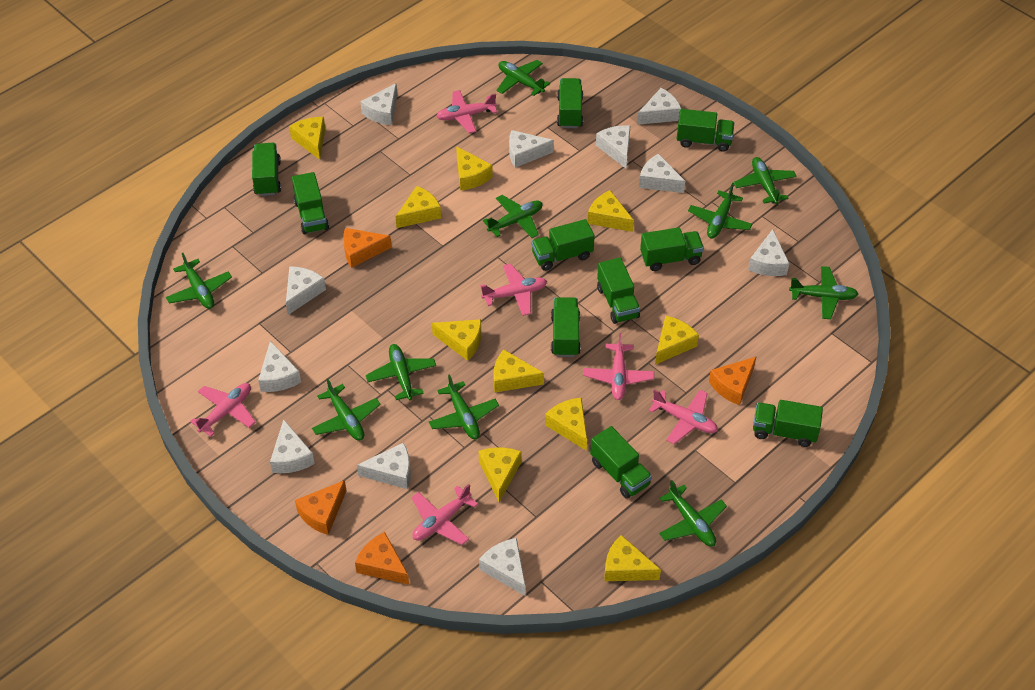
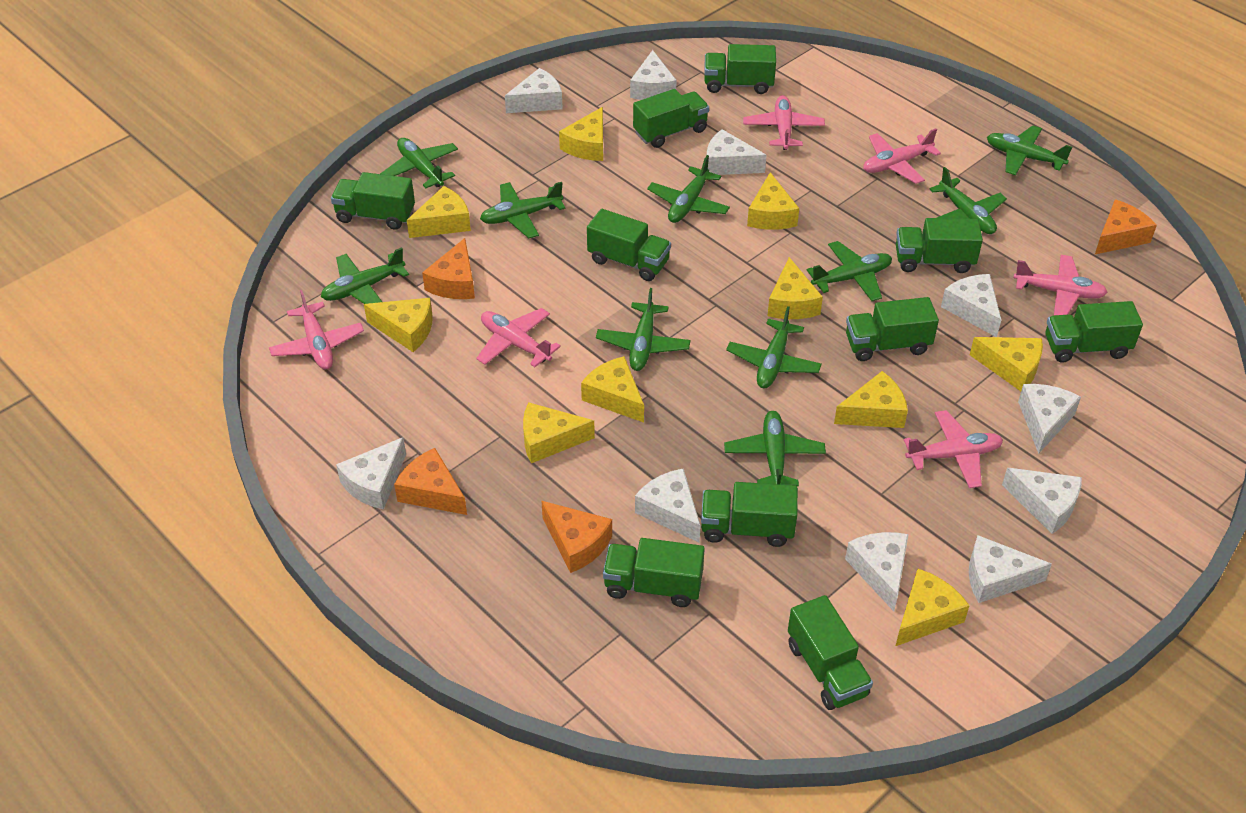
white cheese: 11 -> 10

